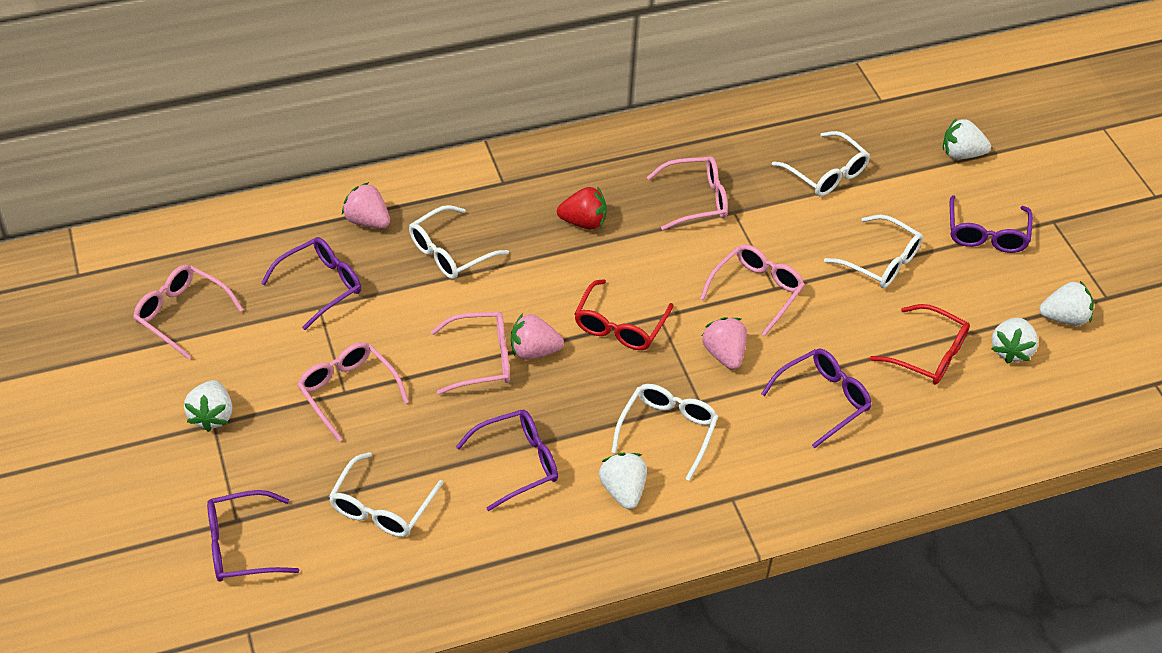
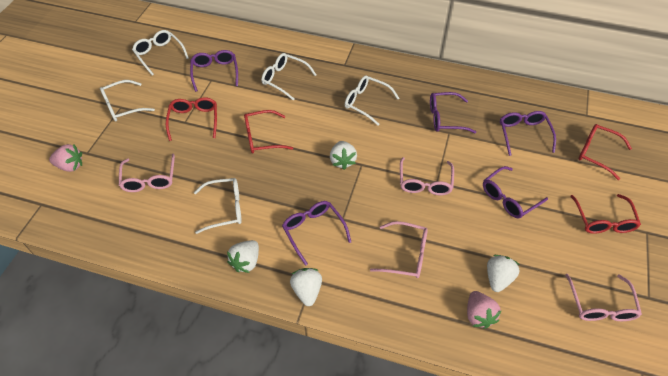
pink glasses: 5 -> 4
pink strawberry: 3 -> 2
red glasses: 2 -> 4
red strawberry: 1 -> 0
white strawberry: 5 -> 4

